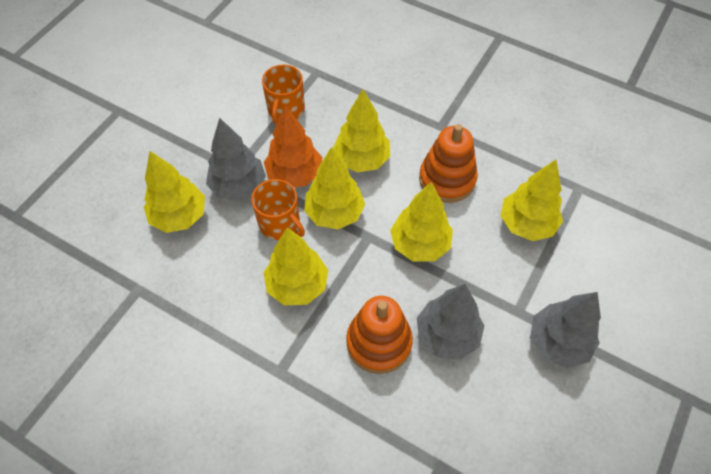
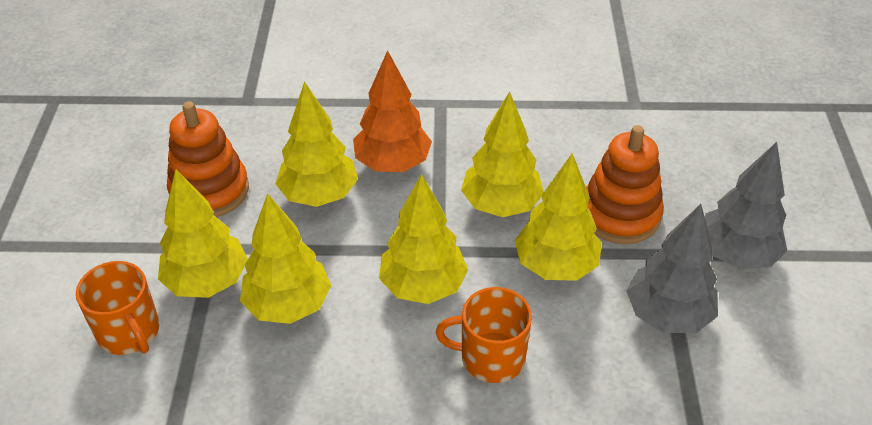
grey tree: 3 -> 2

